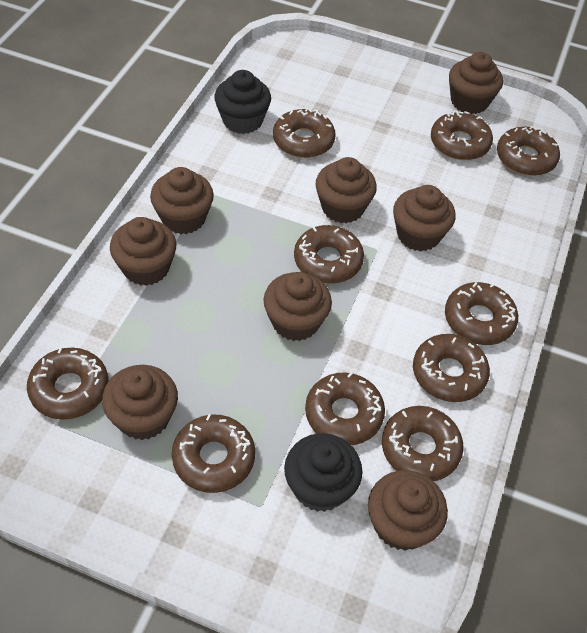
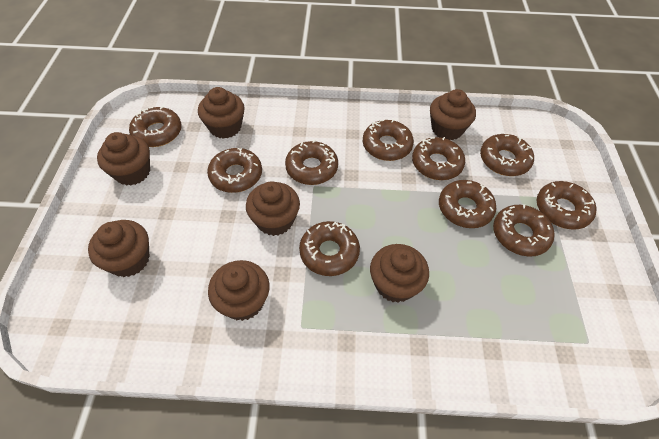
black cupcake: 2 -> 0
brown cupcake: 8 -> 7

